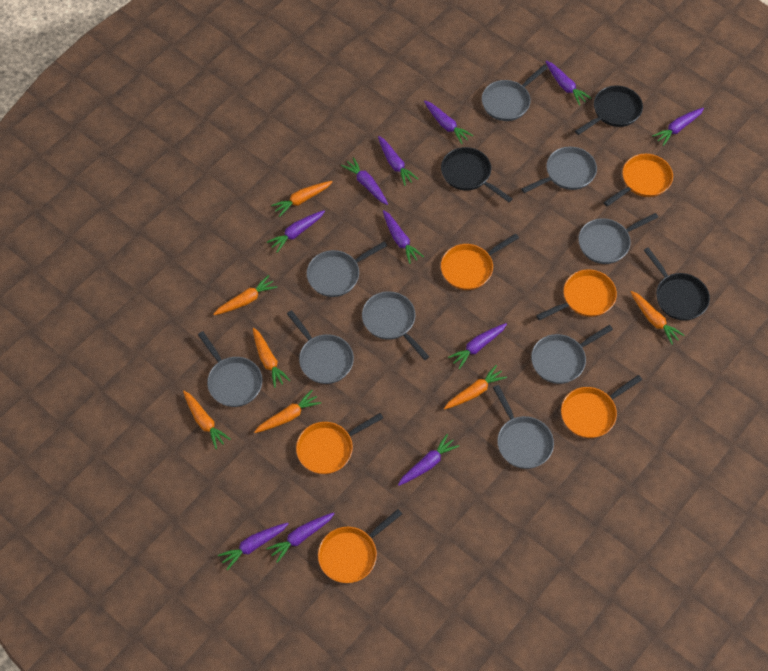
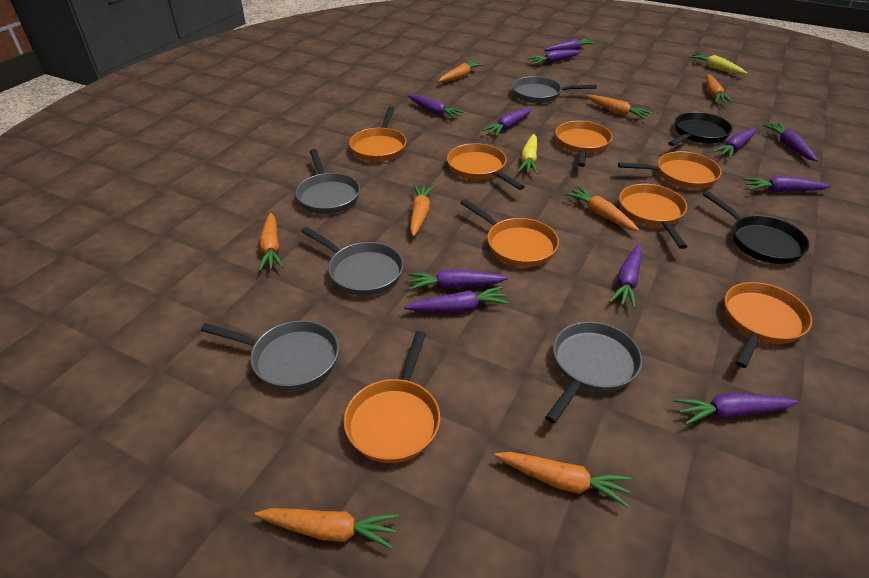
black pan: 3 -> 2
grey pan: 9 -> 5
orange carrot: 7 -> 8
orange pan: 6 -> 8
yellow carrot: 0 -> 2

